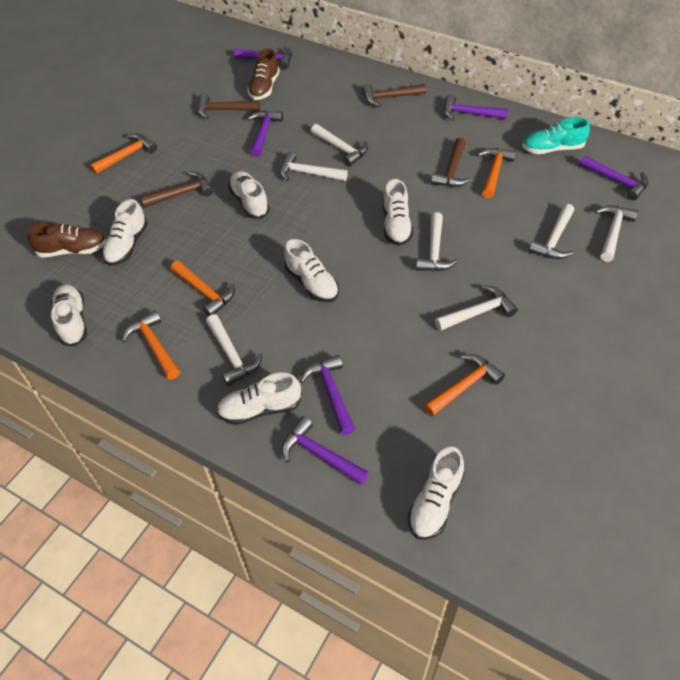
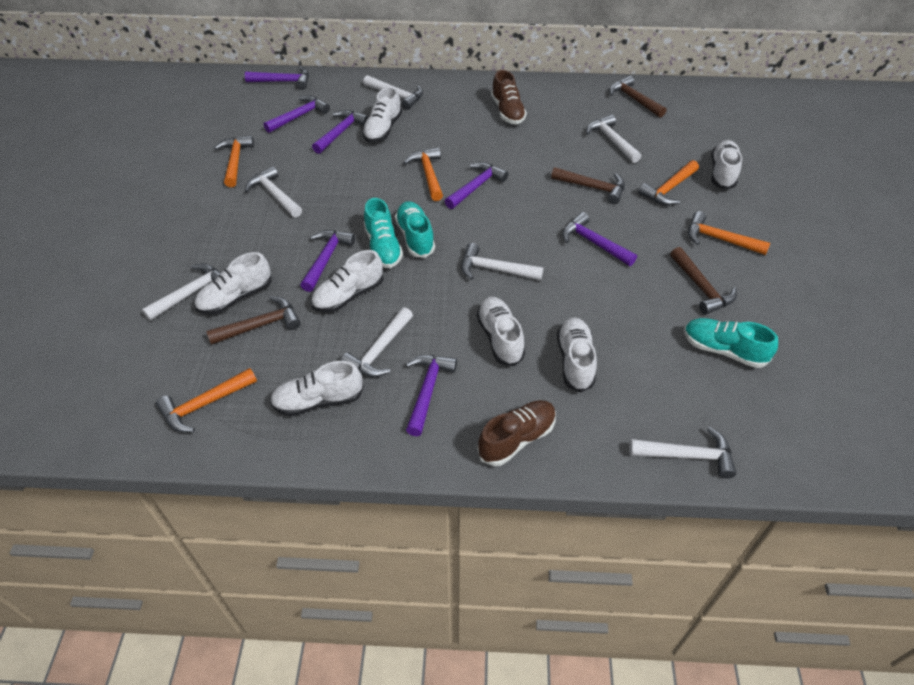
purple hammer: 6 -> 7
turquoise shoe: 1 -> 3

